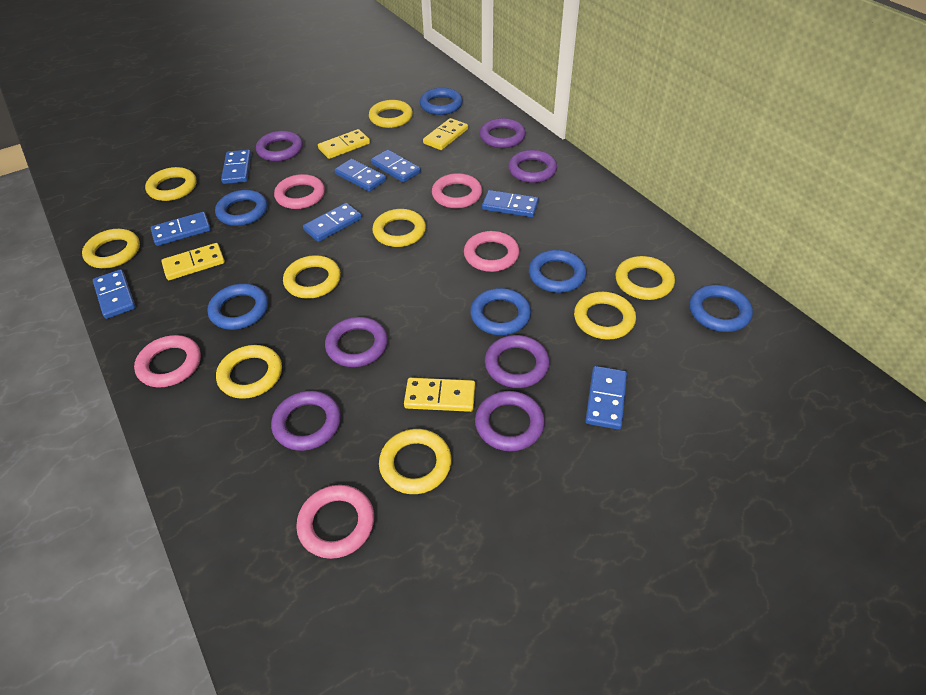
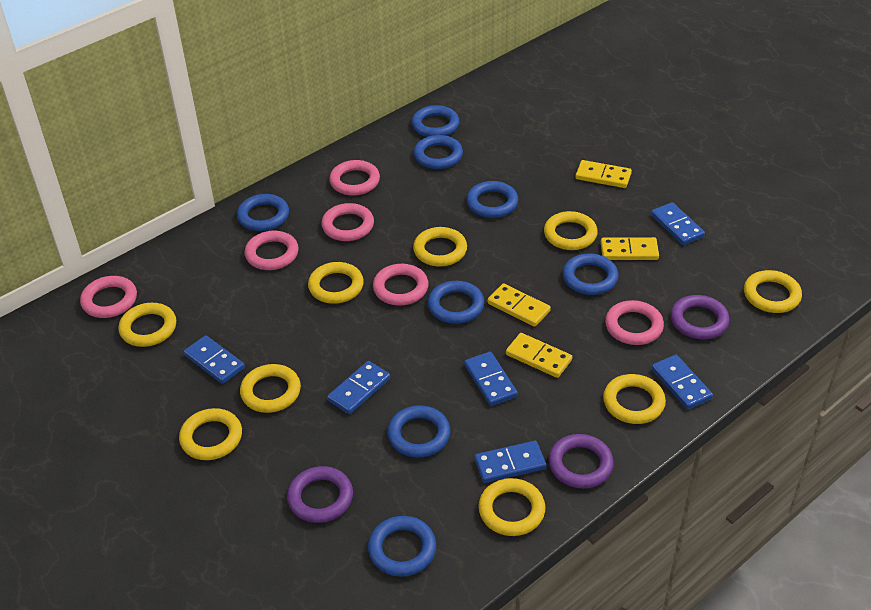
blue domino: 8 -> 6
blue ring: 6 -> 8
pink ring: 5 -> 6
purple ring: 7 -> 3

